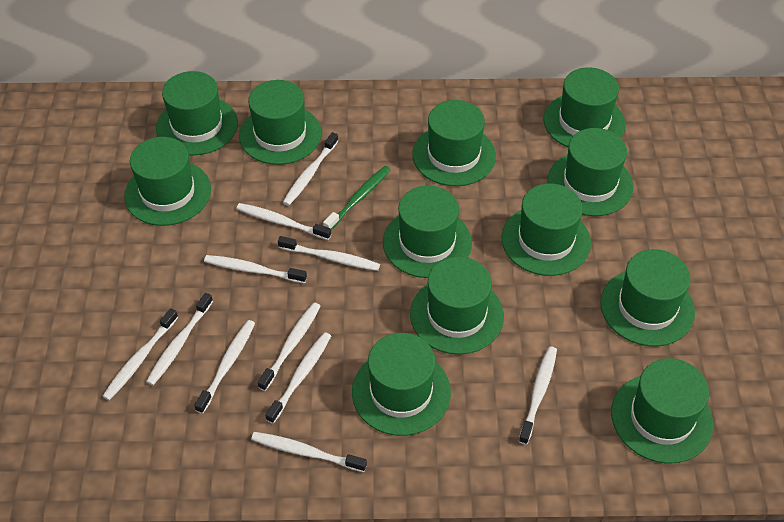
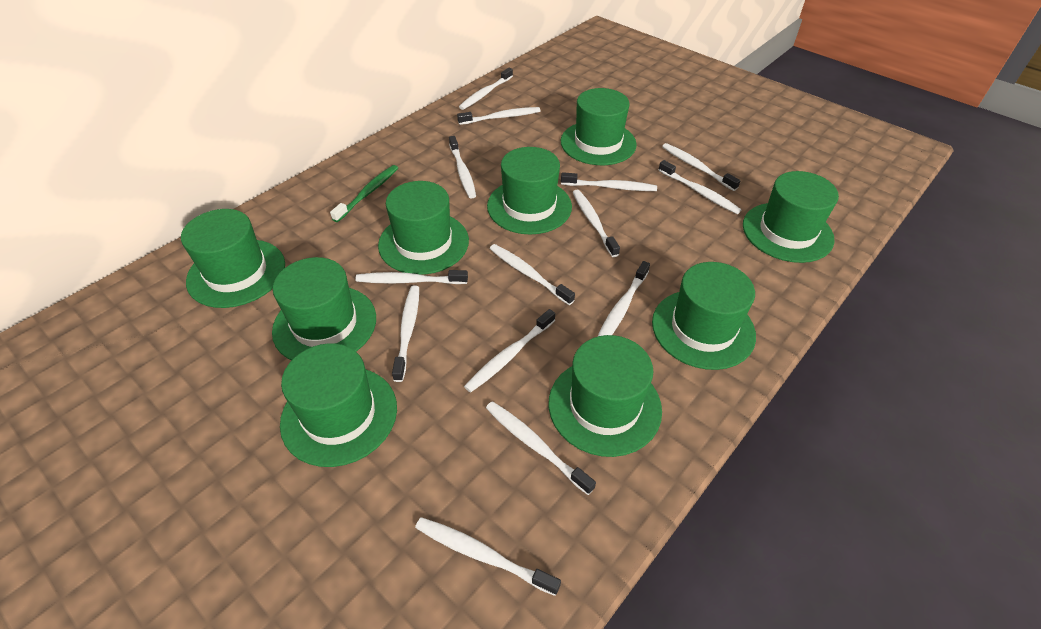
green hat: 12 -> 9
white toothbrush: 11 -> 14

